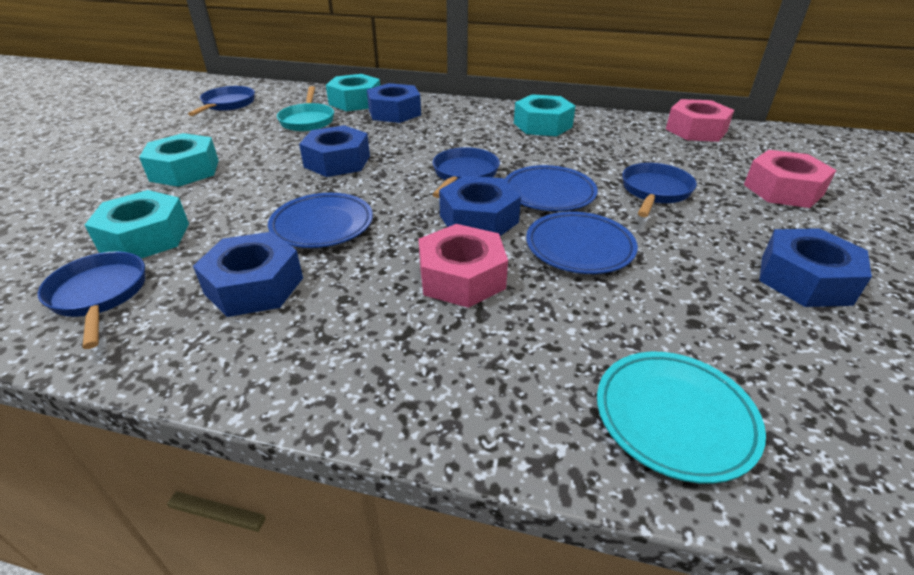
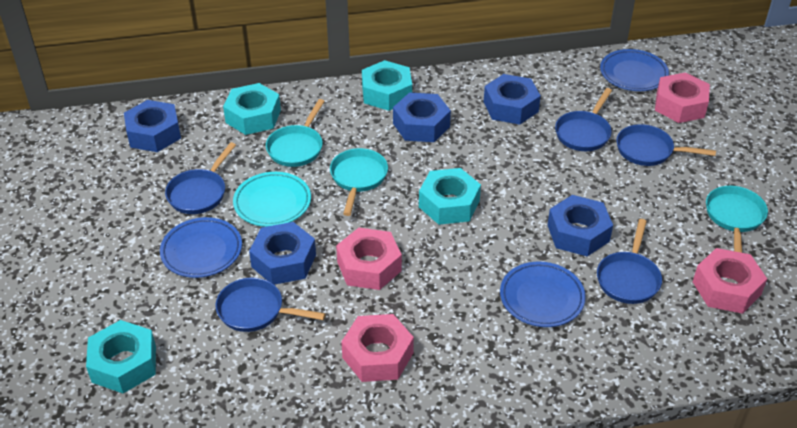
blue pan: 4 -> 5
pink nut: 3 -> 4
turquoise pan: 1 -> 3

